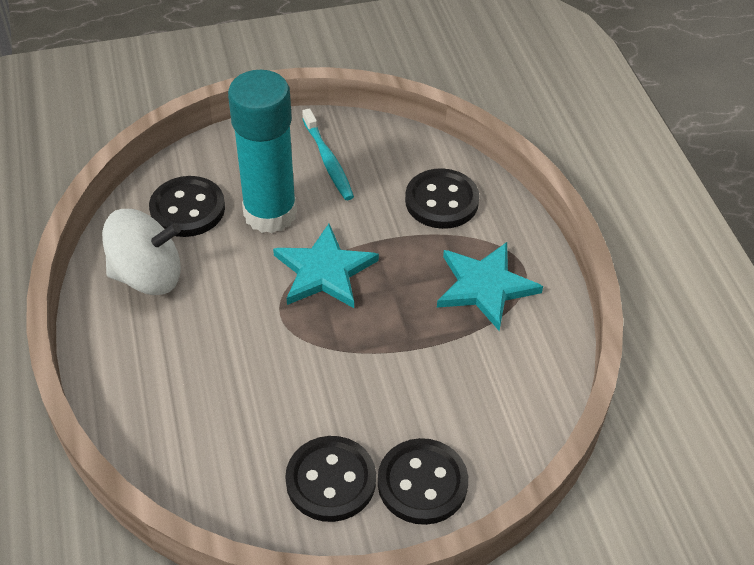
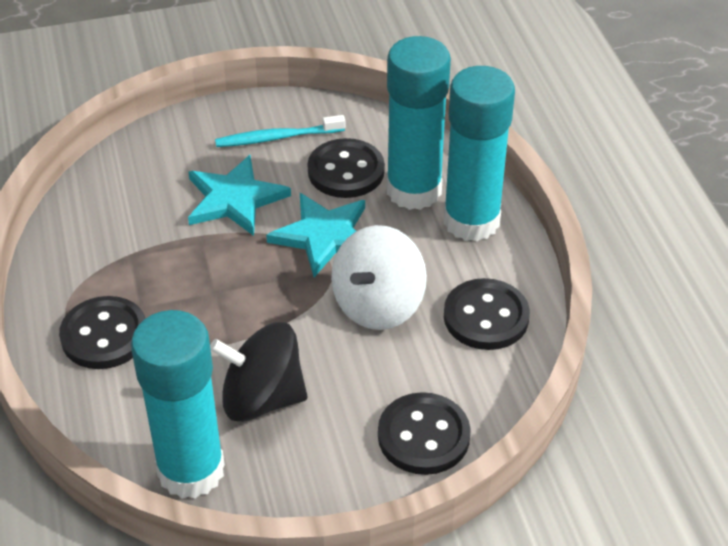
black spinning top: 0 -> 1
turquoise glue stick: 1 -> 3

